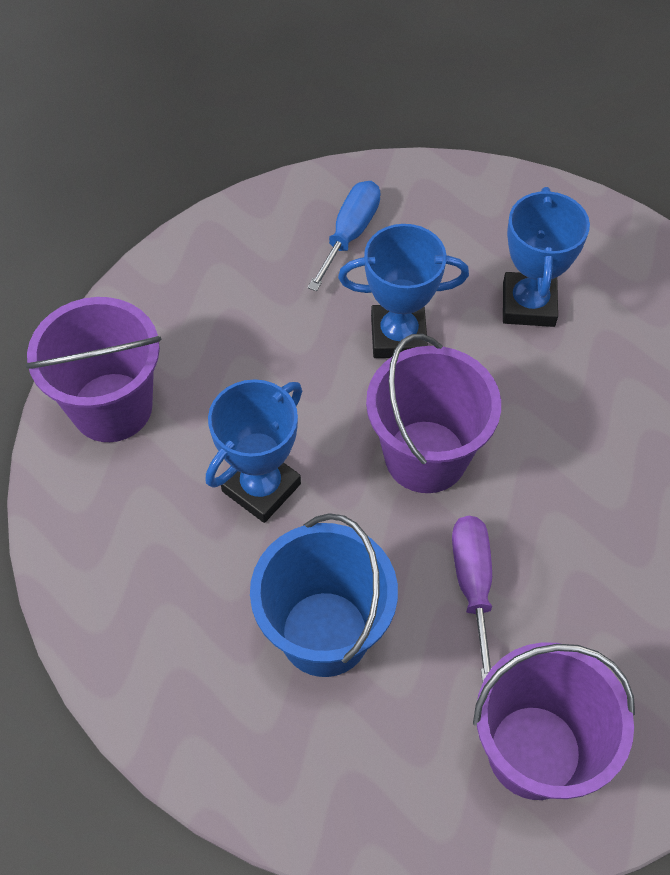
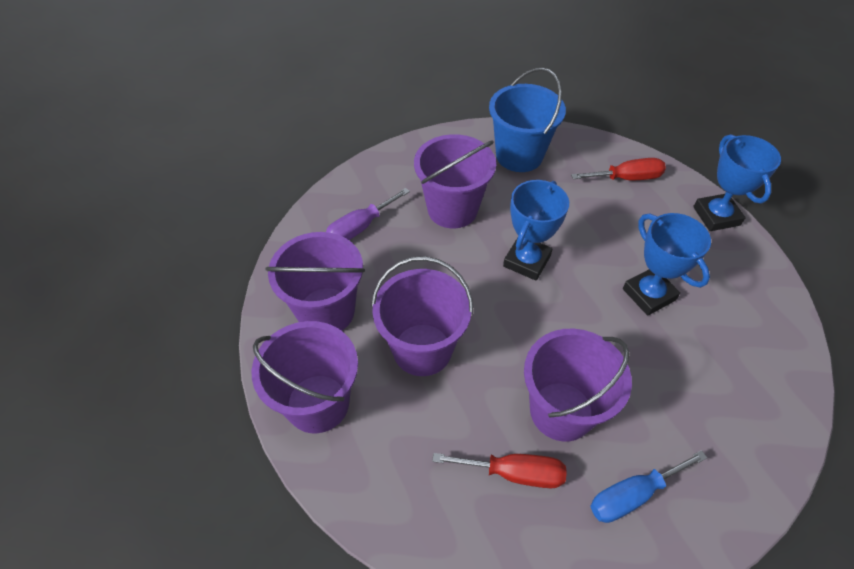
purple bucket: 3 -> 5
red screwdriver: 0 -> 2

